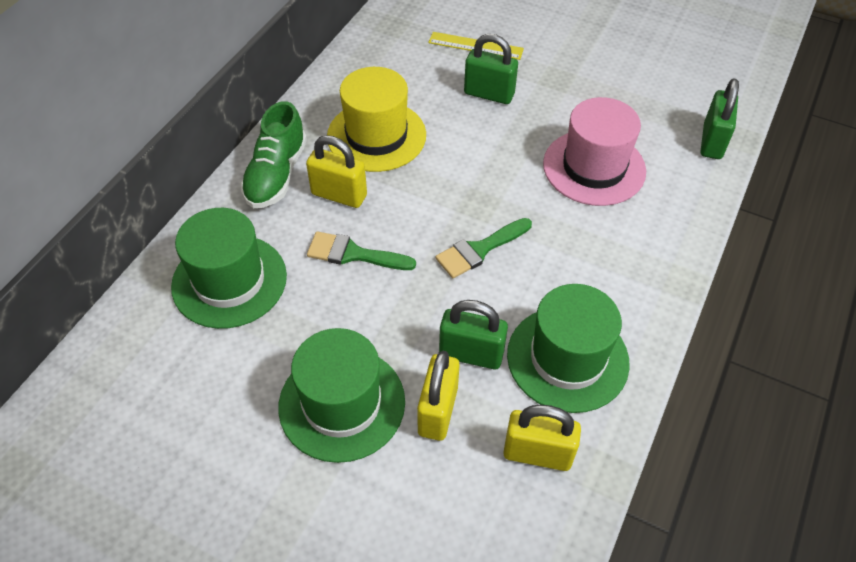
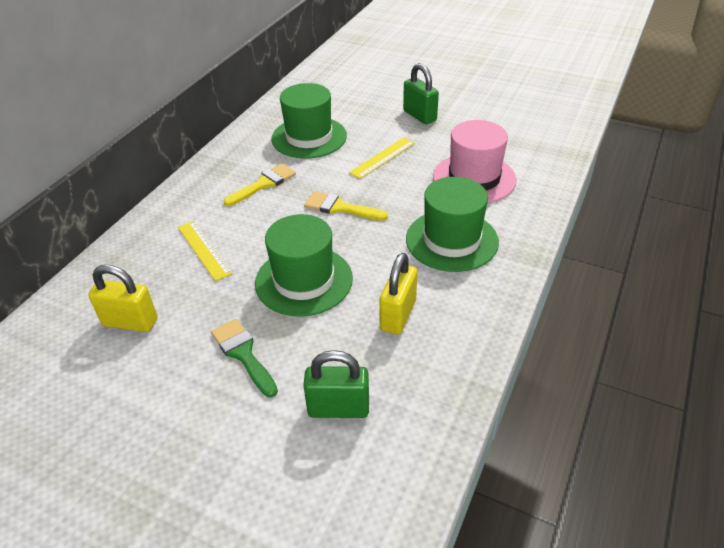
green brush: 2 -> 1
green padlock: 3 -> 2
green shoe: 1 -> 0
yellow brush: 0 -> 2
yellow hat: 1 -> 0
yellow padlock: 3 -> 2
yellow ruler: 1 -> 2

